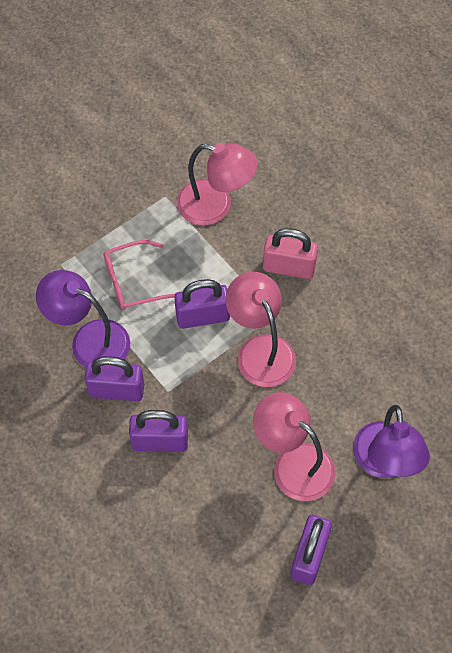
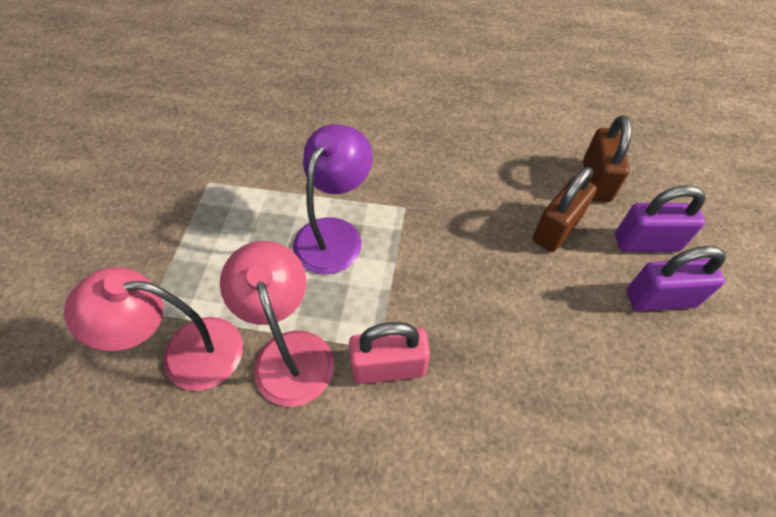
brown padlock: 0 -> 2
pink glasses: 1 -> 0
pink lamp: 3 -> 2
purple lamp: 2 -> 1
purple padlock: 4 -> 2

